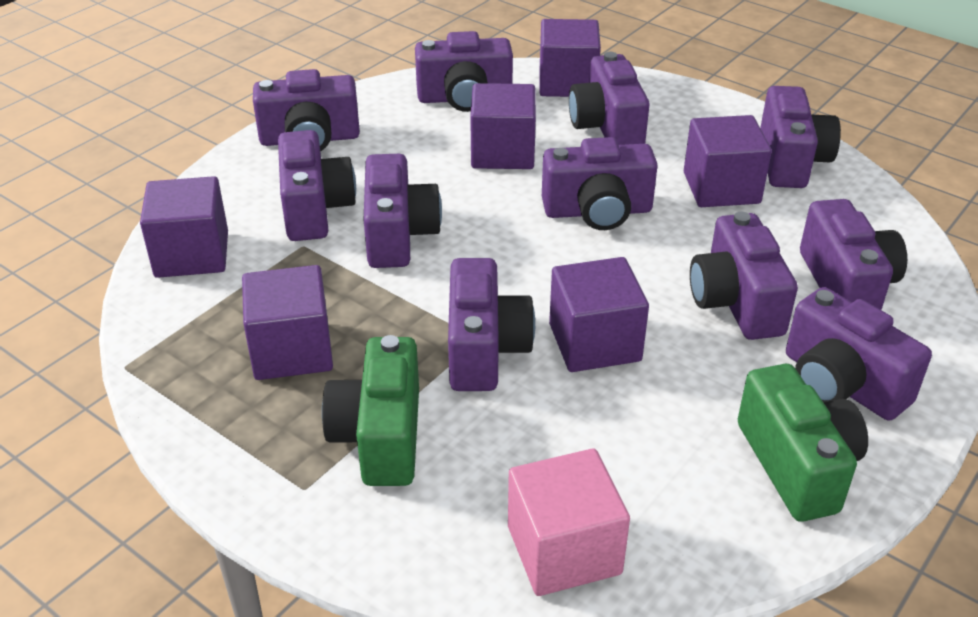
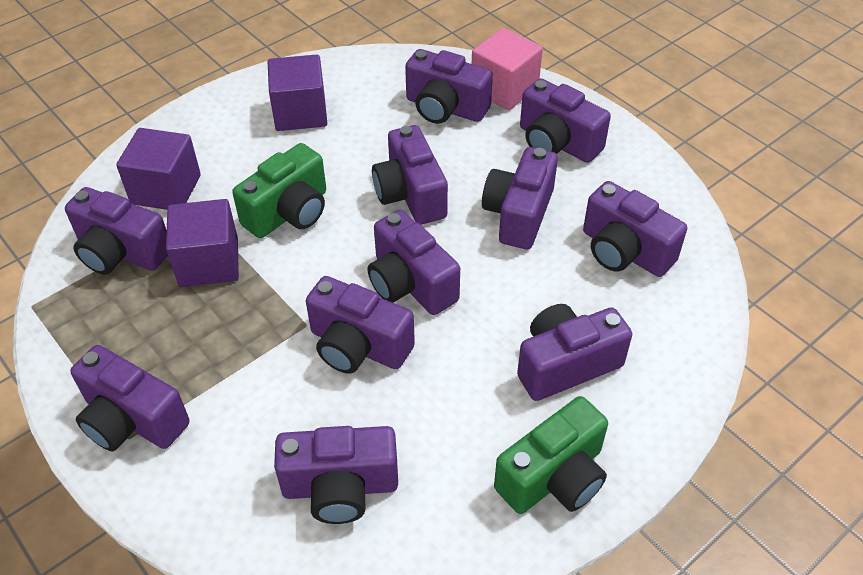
purple cube: 6 -> 3

